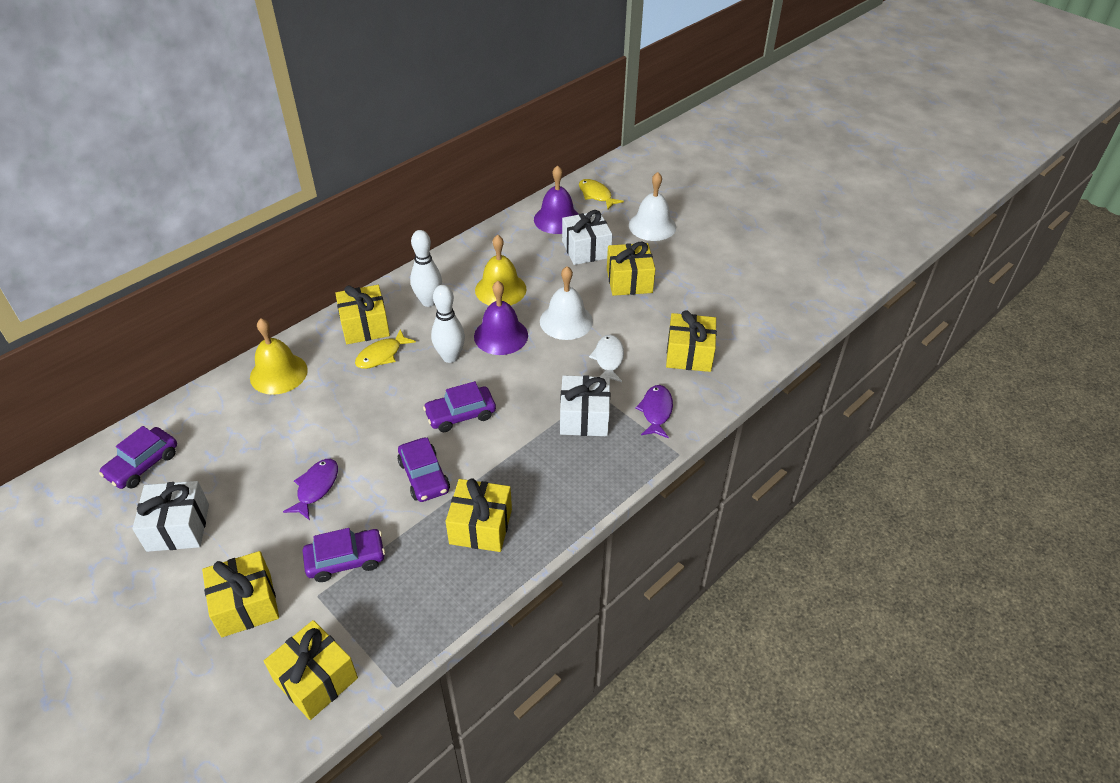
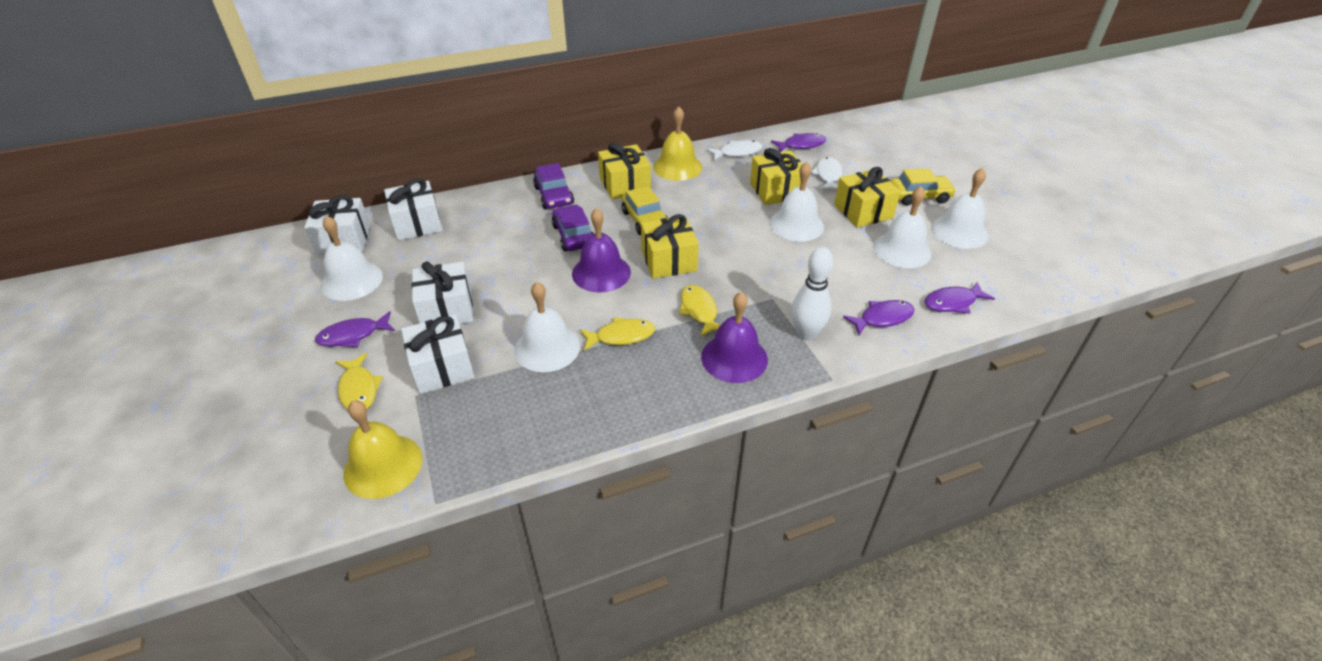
purple car: 4 -> 2
purple fish: 2 -> 4
white bell: 2 -> 5
white bowling pin: 2 -> 1
white fish: 1 -> 2
white gift: 3 -> 4
yellow car: 0 -> 2
yellow fish: 2 -> 3
yellow gift: 6 -> 4

